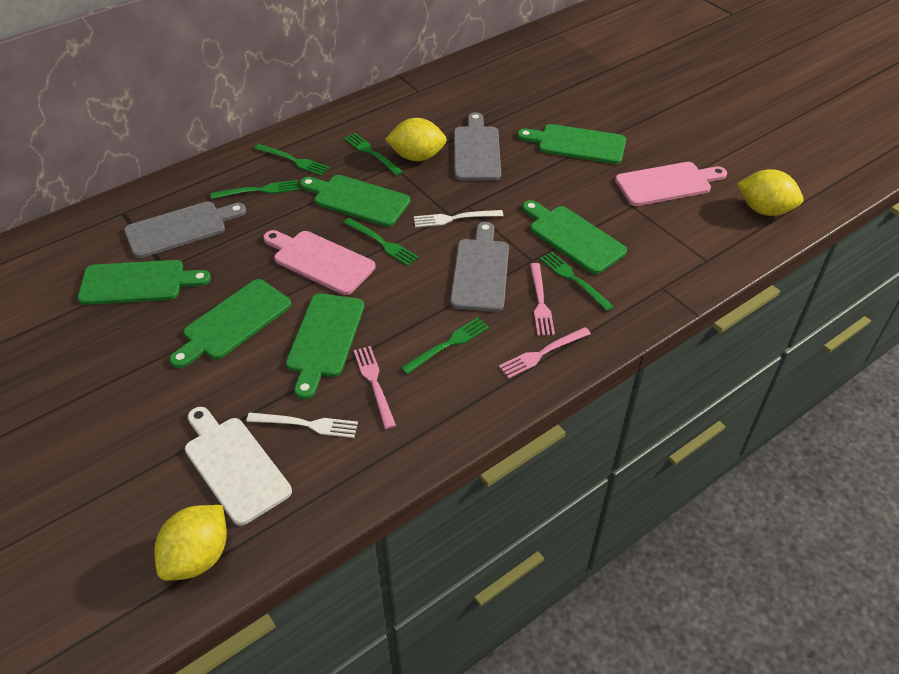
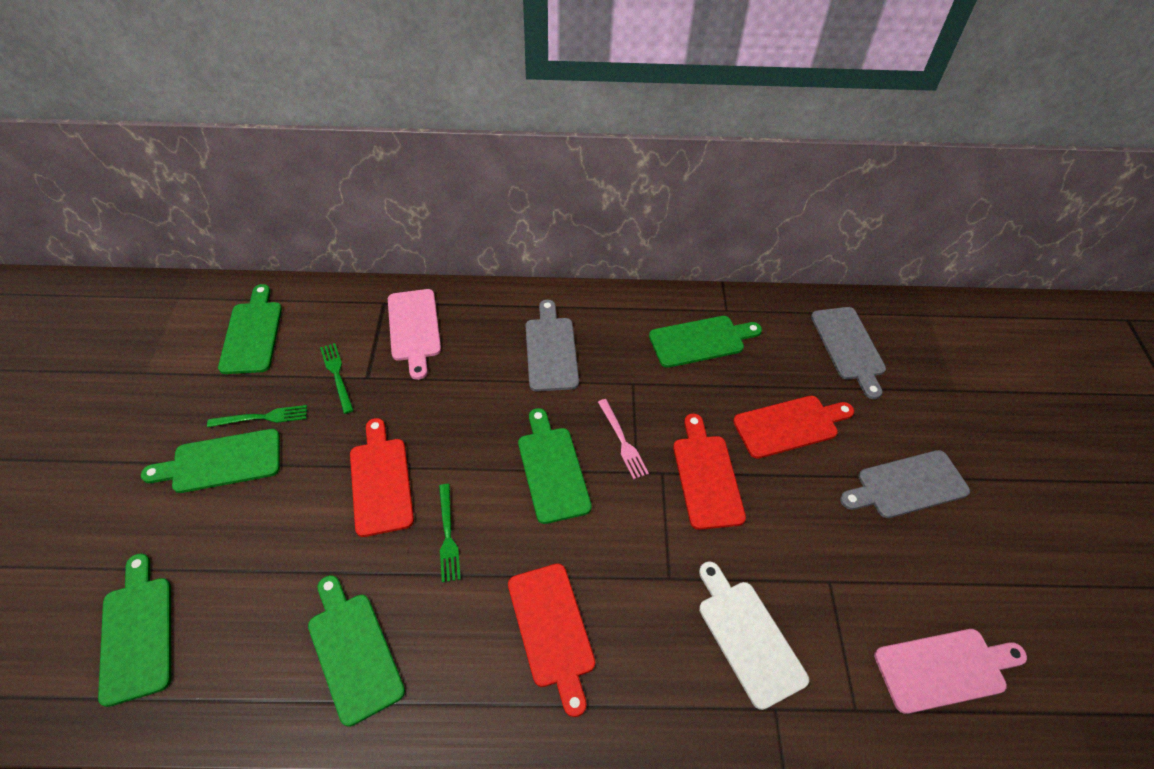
green fork: 6 -> 3
pink fork: 3 -> 1
red cutting board: 0 -> 4
white fork: 2 -> 0
yellow lemon: 3 -> 0

